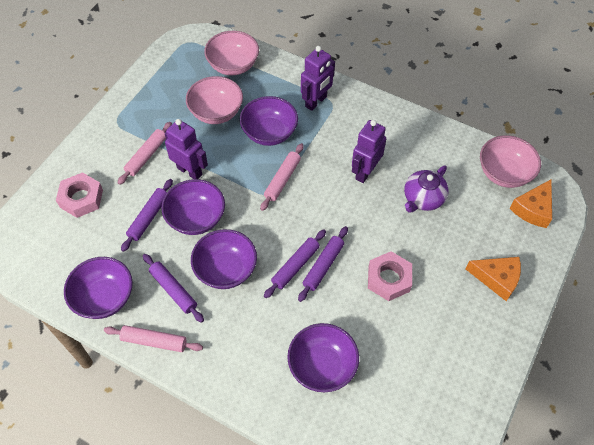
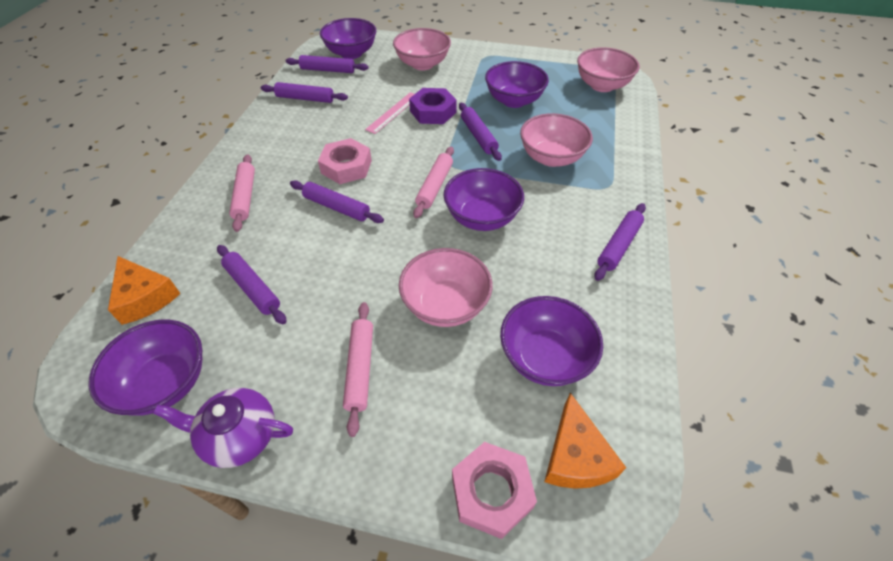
pink bowl: 3 -> 4
pink ruler: 0 -> 1
purple nut: 0 -> 1
purple robot: 3 -> 0
purple rolling pin: 4 -> 6

